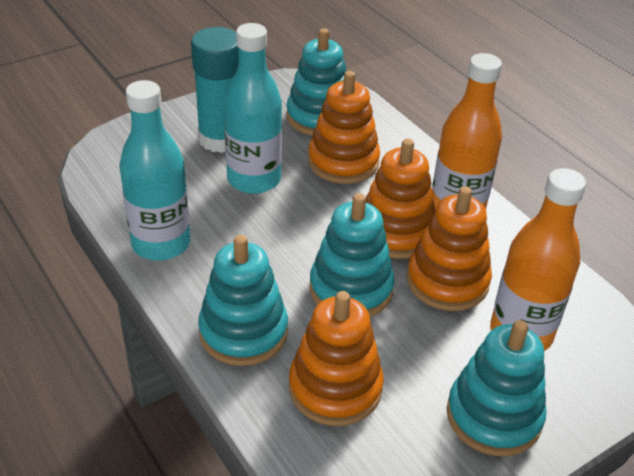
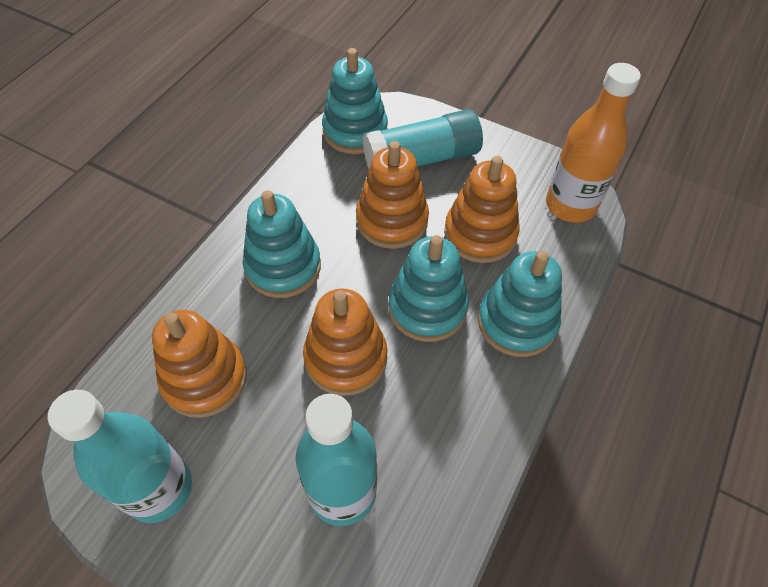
orange bottle: 2 -> 1

